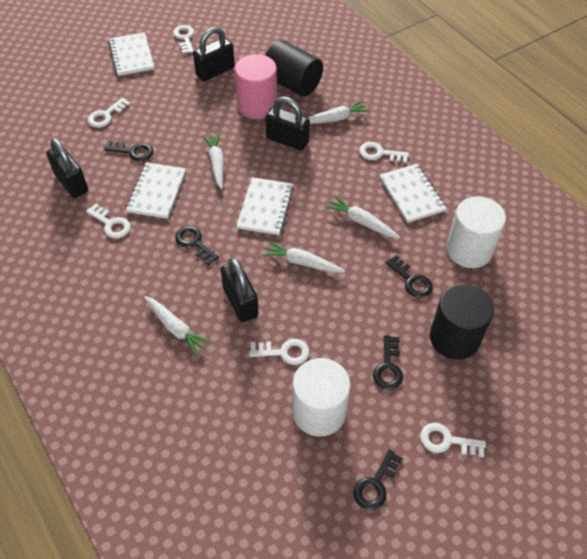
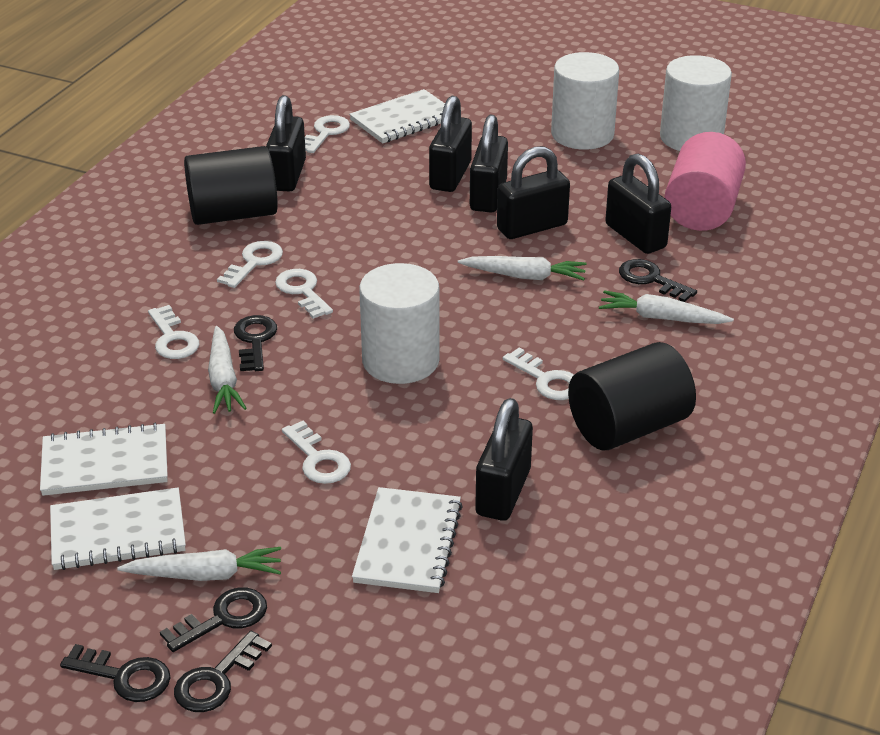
black padlock: 4 -> 6
white carrot: 5 -> 4
white cylinder: 2 -> 3

